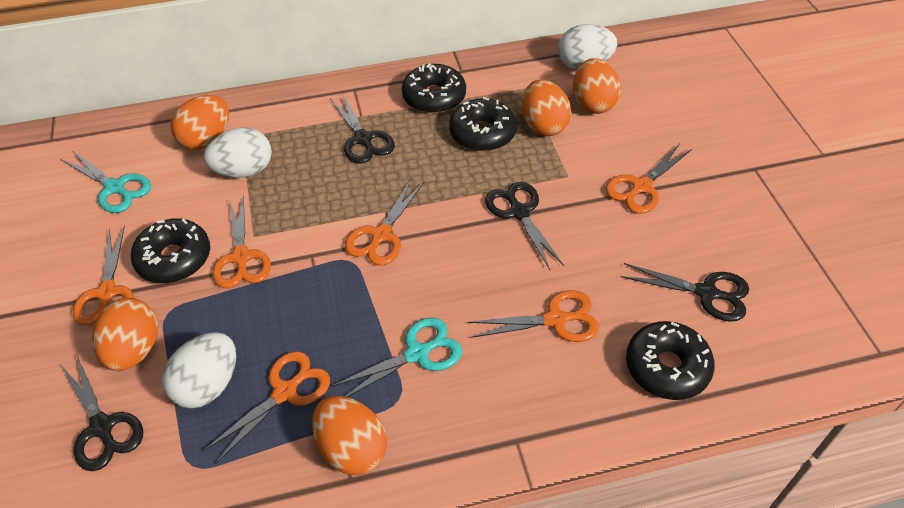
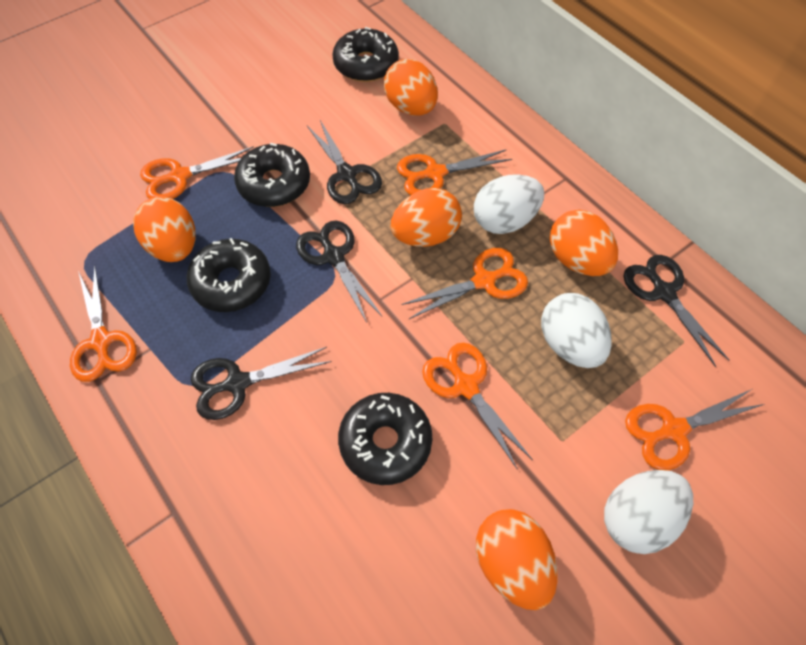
turquoise scissors: 2 -> 0

